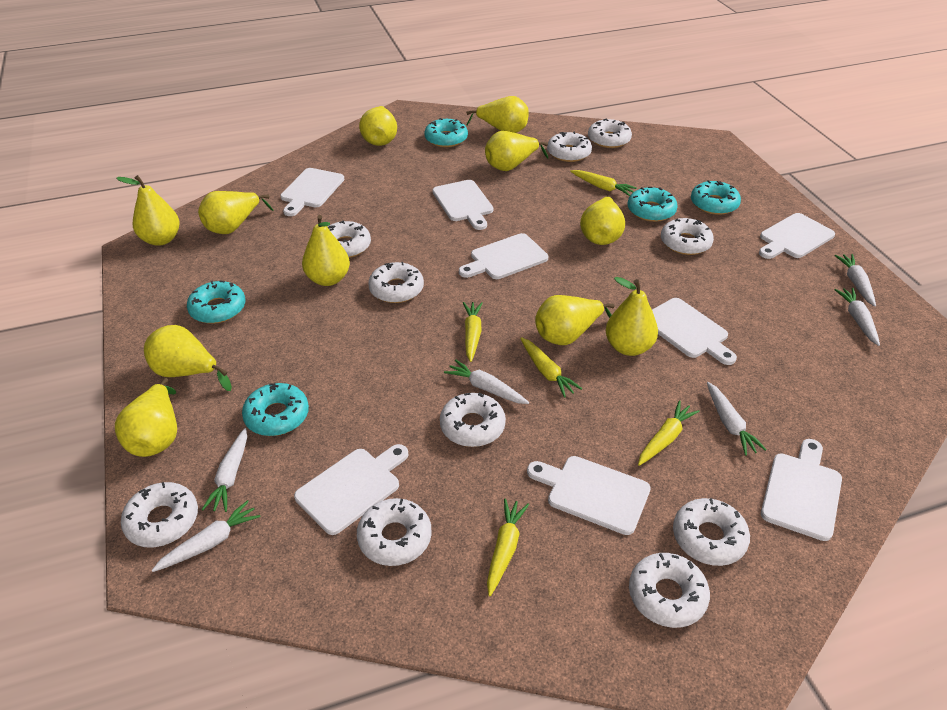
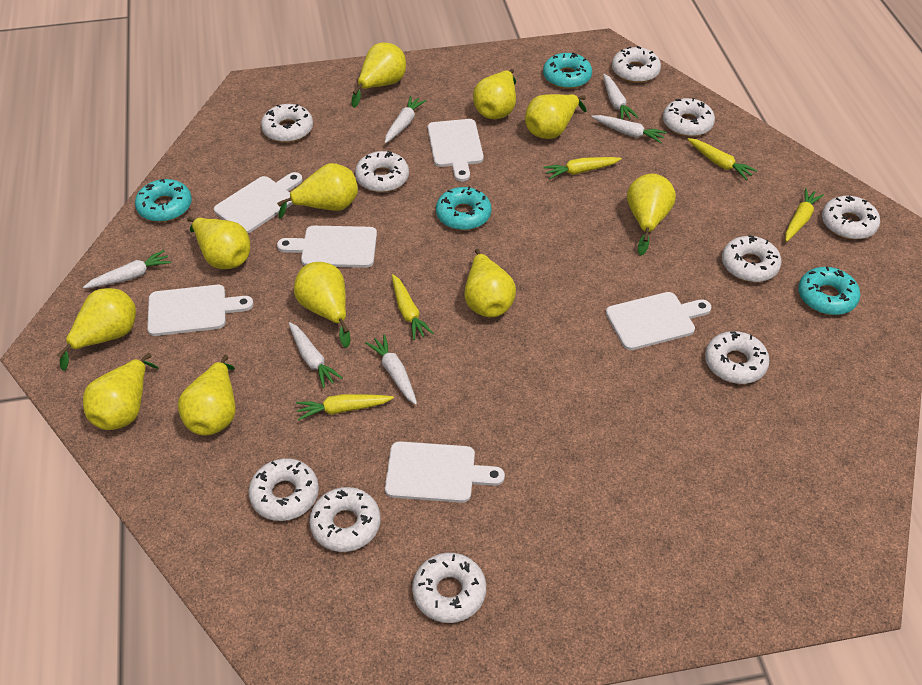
turquoise donut: 5 -> 4
white cutting board: 8 -> 6

